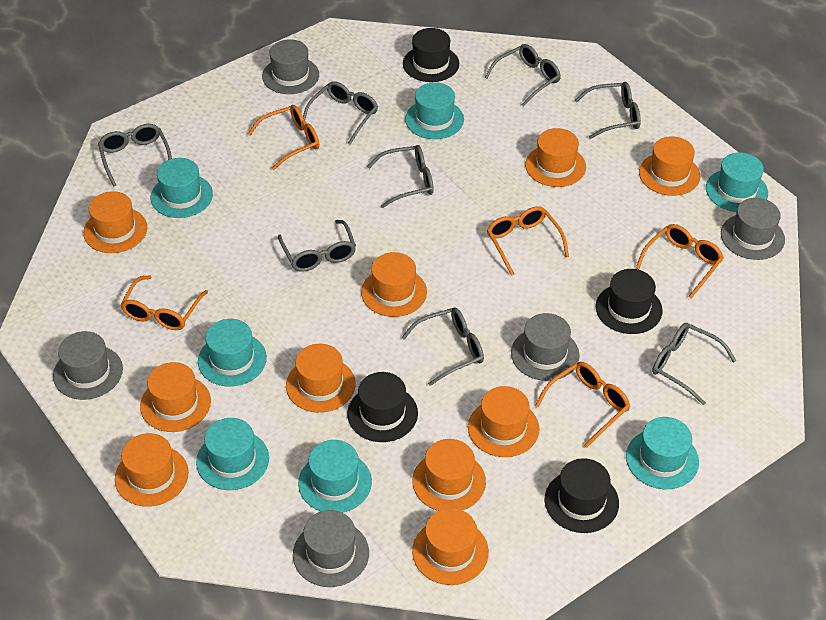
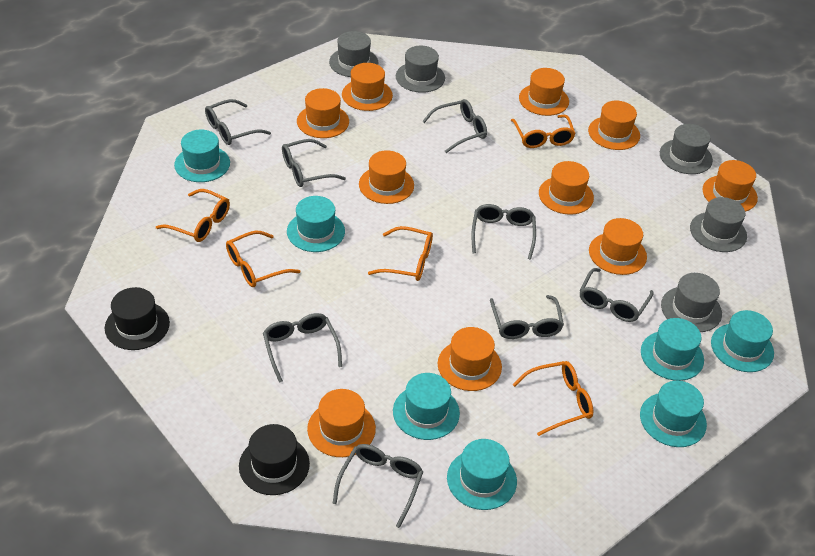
black hat: 4 -> 2

